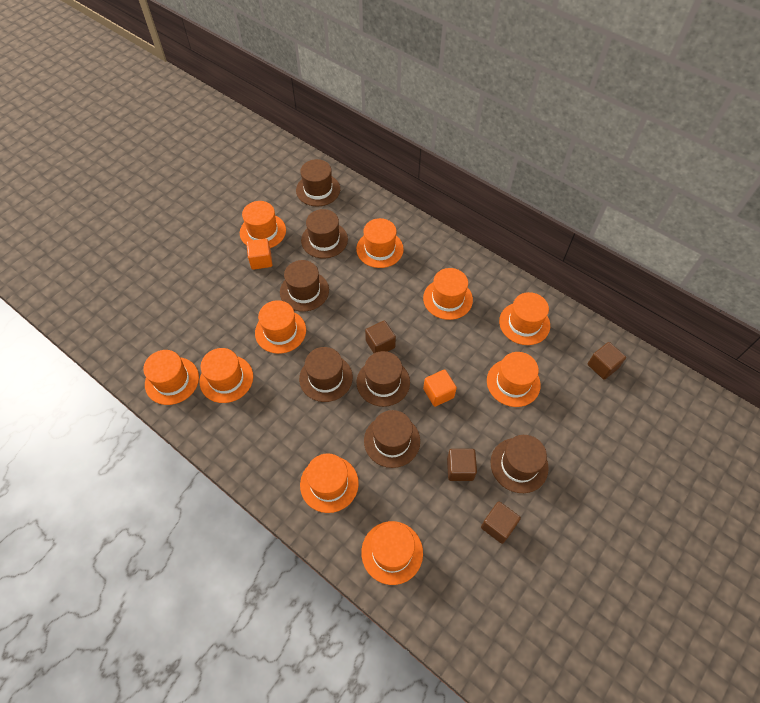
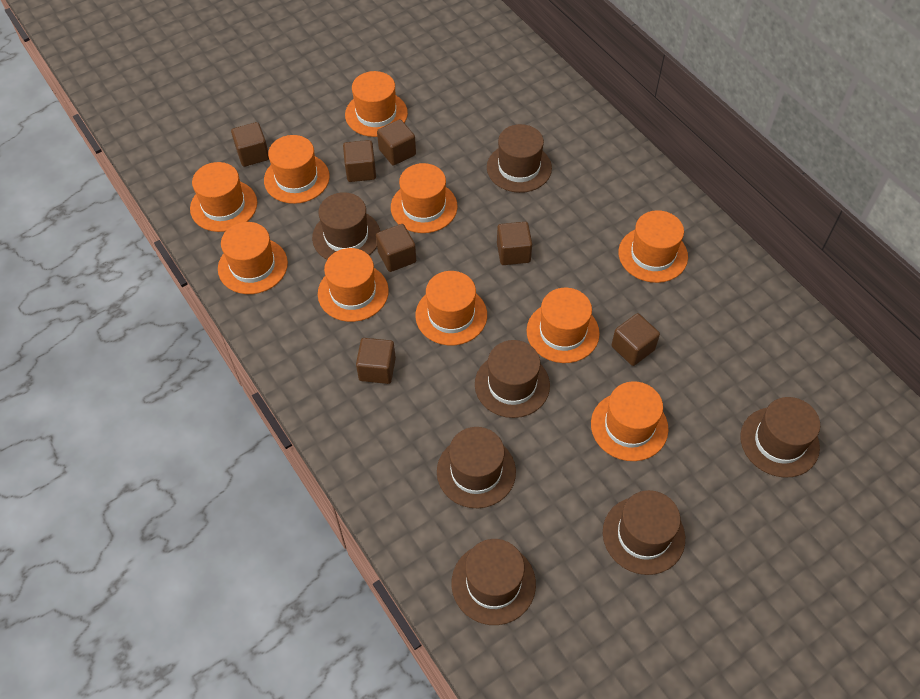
brown cube: 4 -> 7
orange cube: 2 -> 0

